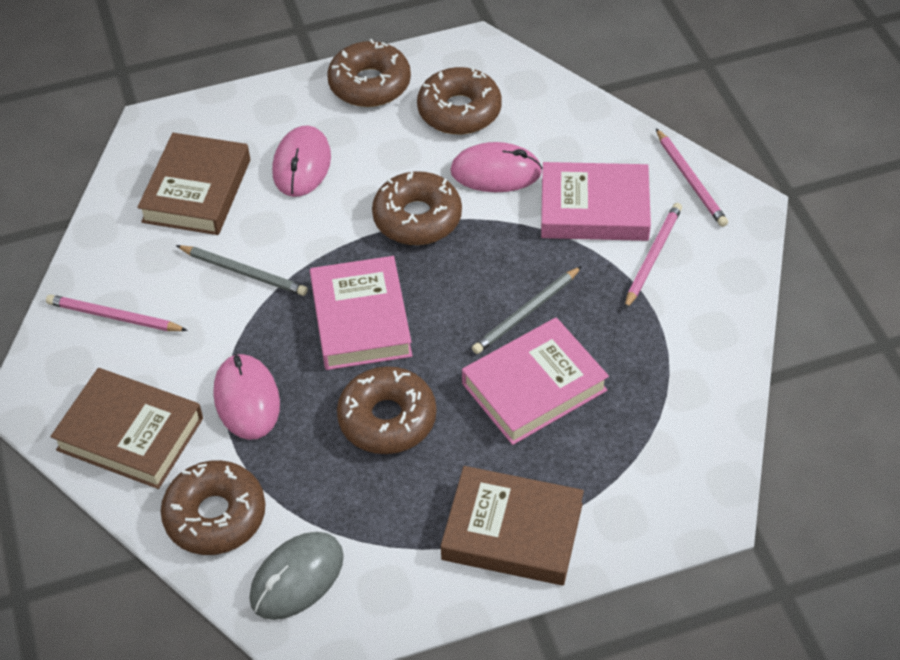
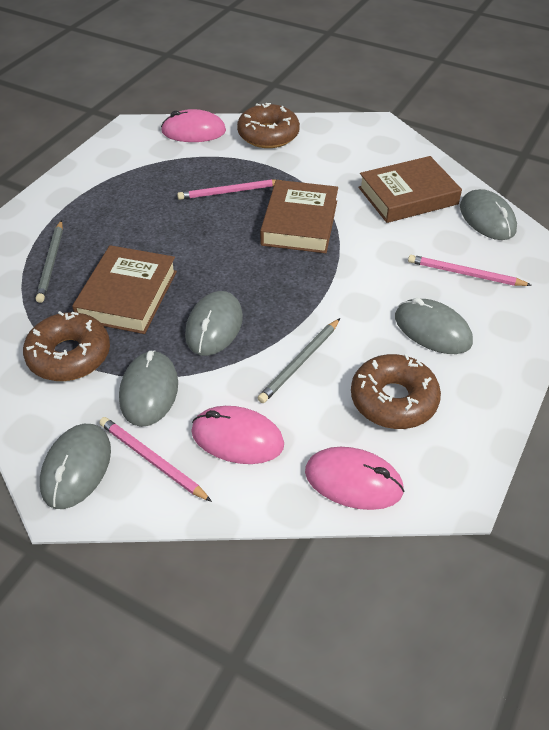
brown donut: 5 -> 3
grey mouse: 1 -> 5
pink book: 3 -> 0

